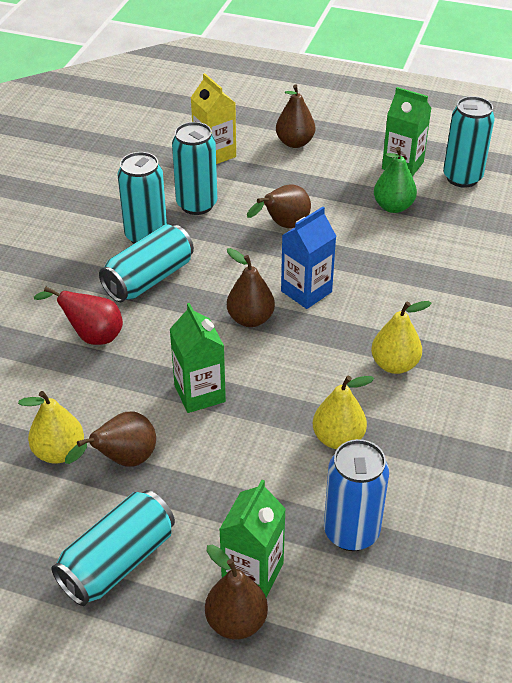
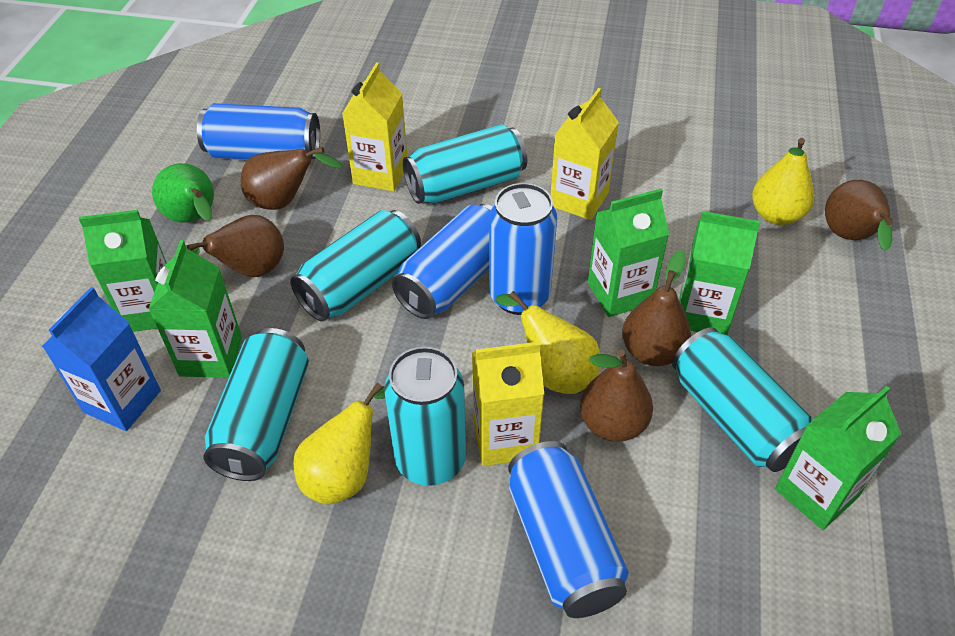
blue can: 1 -> 4
green carton: 3 -> 5
red pear: 1 -> 0
yellow carton: 1 -> 3

